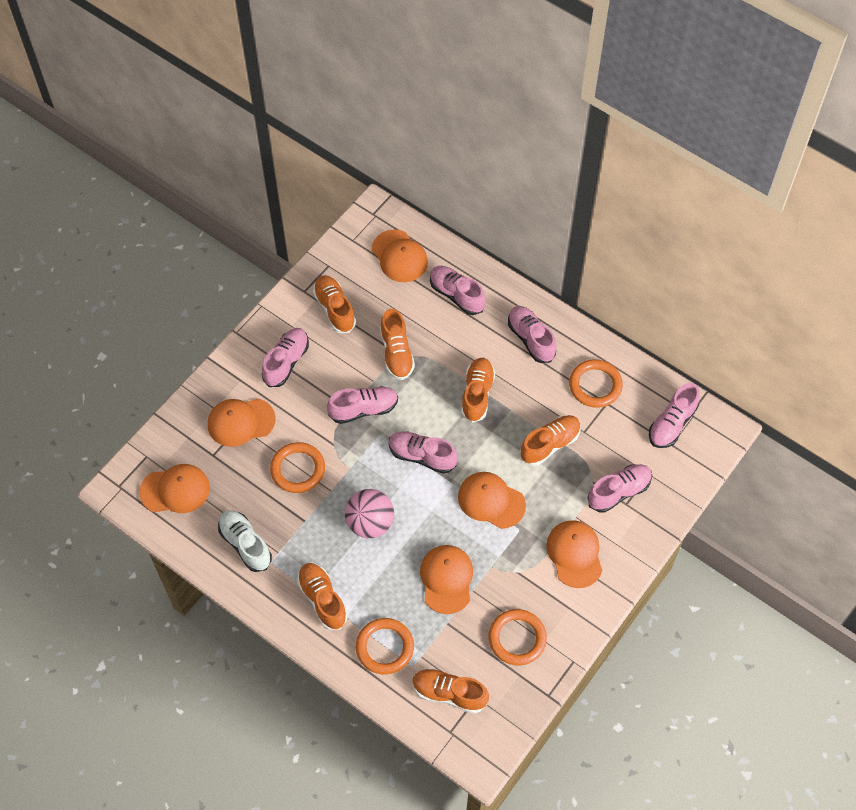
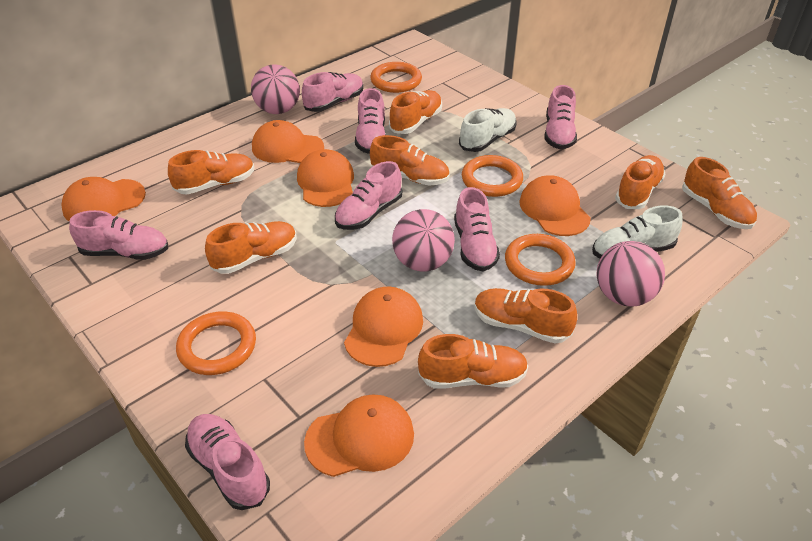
orange shoe: 6 -> 8
pink ball: 1 -> 3
white shoe: 1 -> 2

